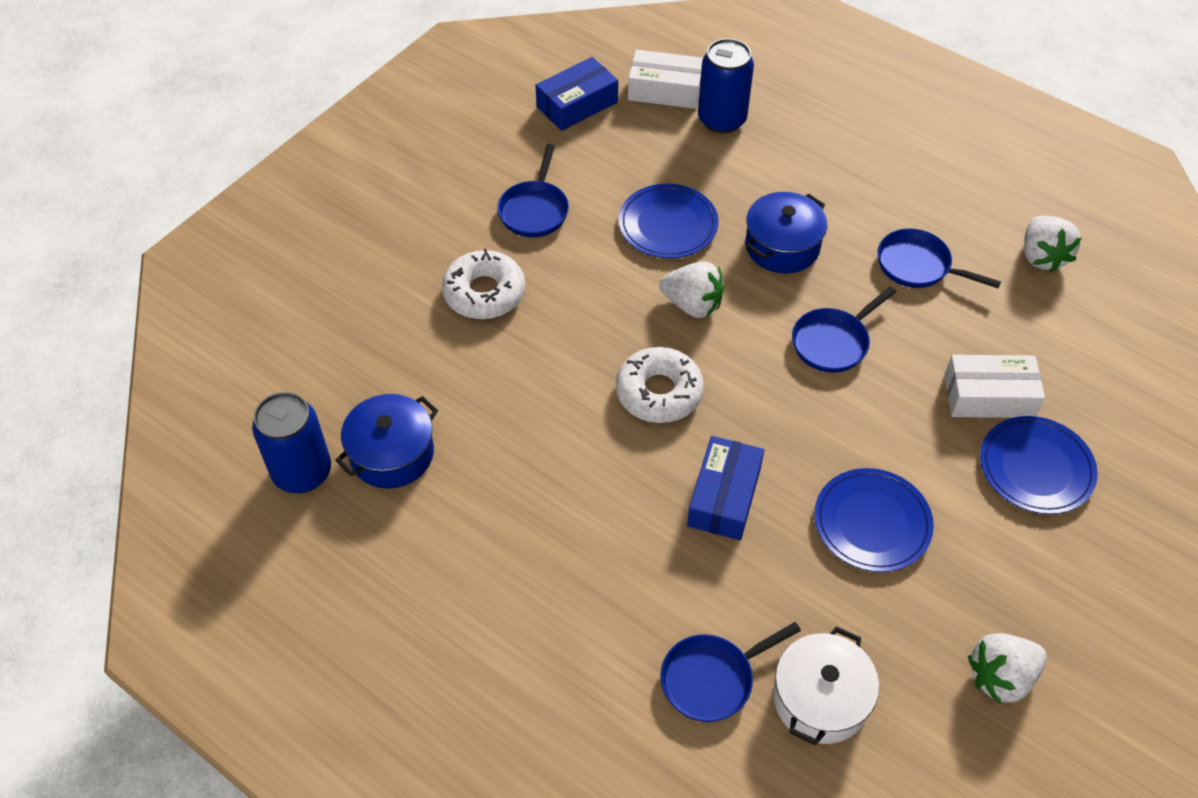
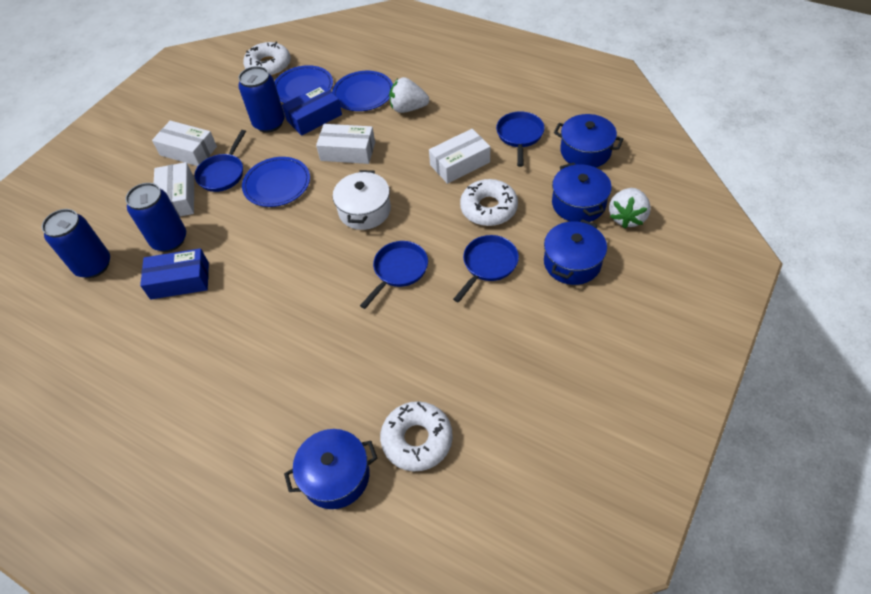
blue can: 2 -> 3
blue pot: 2 -> 4
white box: 2 -> 4
white donut: 2 -> 3
white strawberry: 3 -> 2

